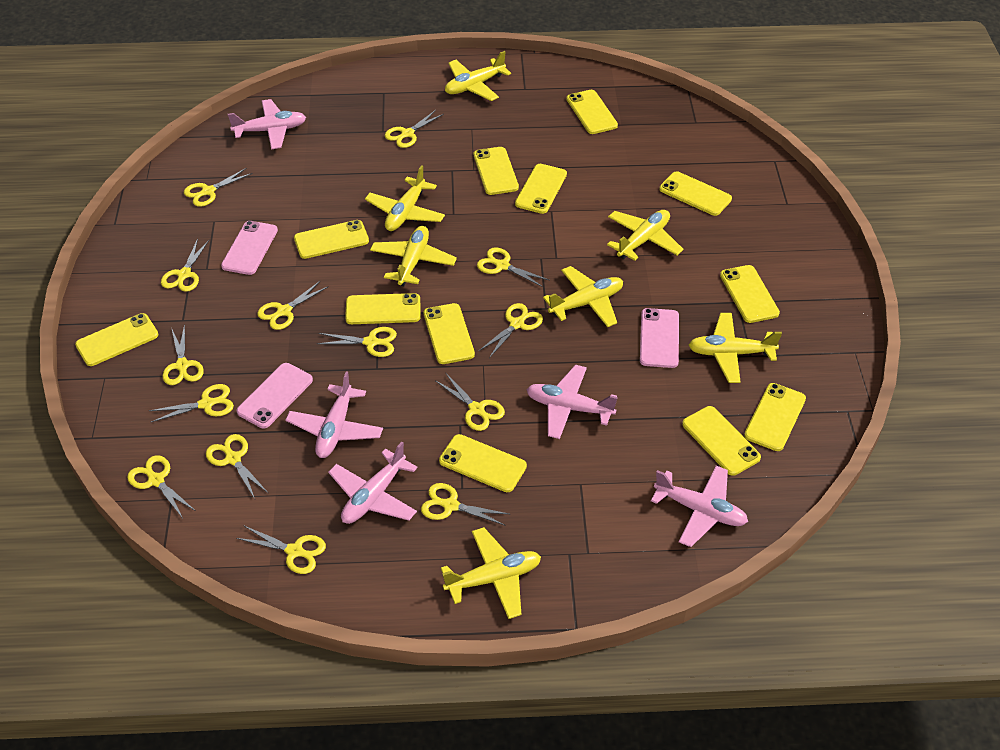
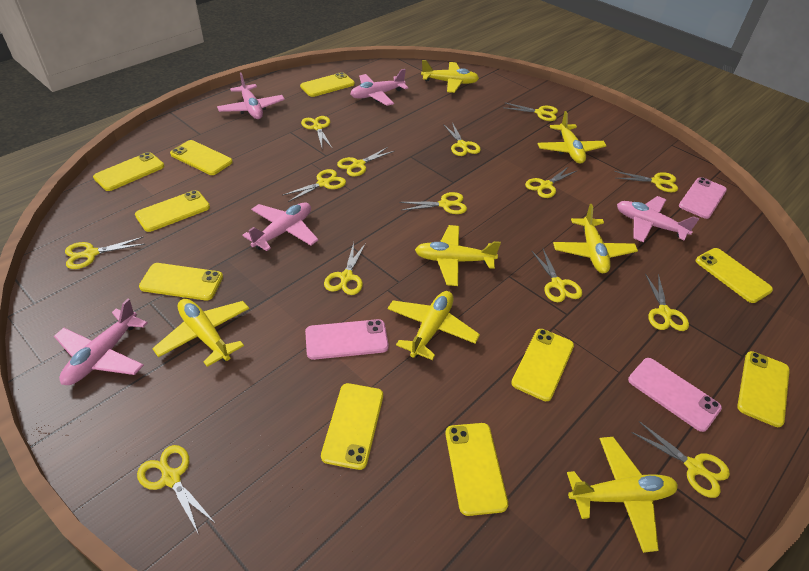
yellow phone: 12 -> 10

